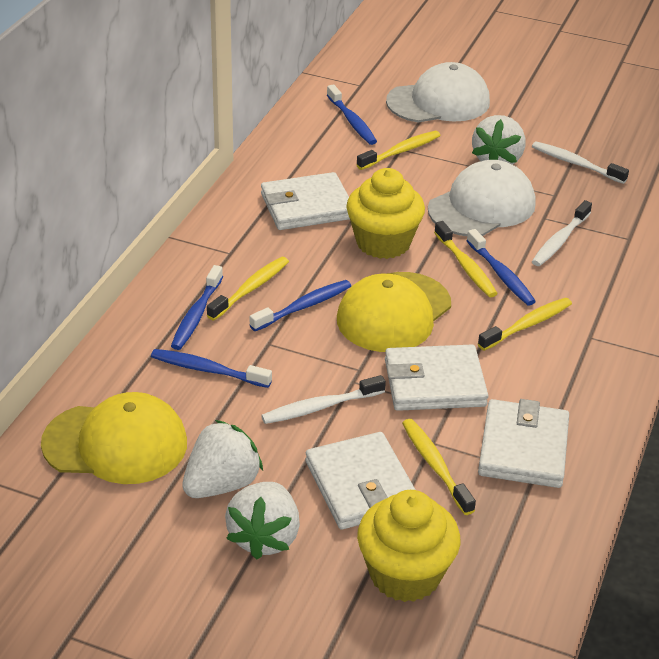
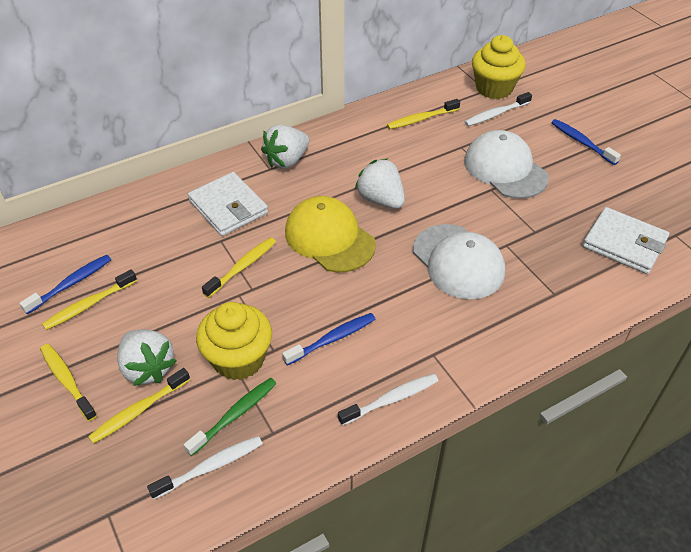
blue toothbrush: 5 -> 3
green toothbrush: 0 -> 1
white wallet: 4 -> 2
yellow cap: 2 -> 1

